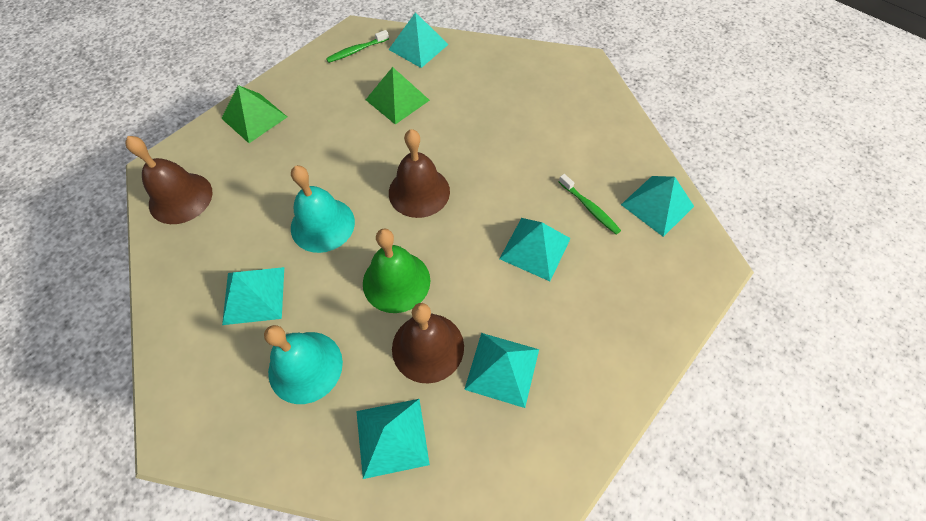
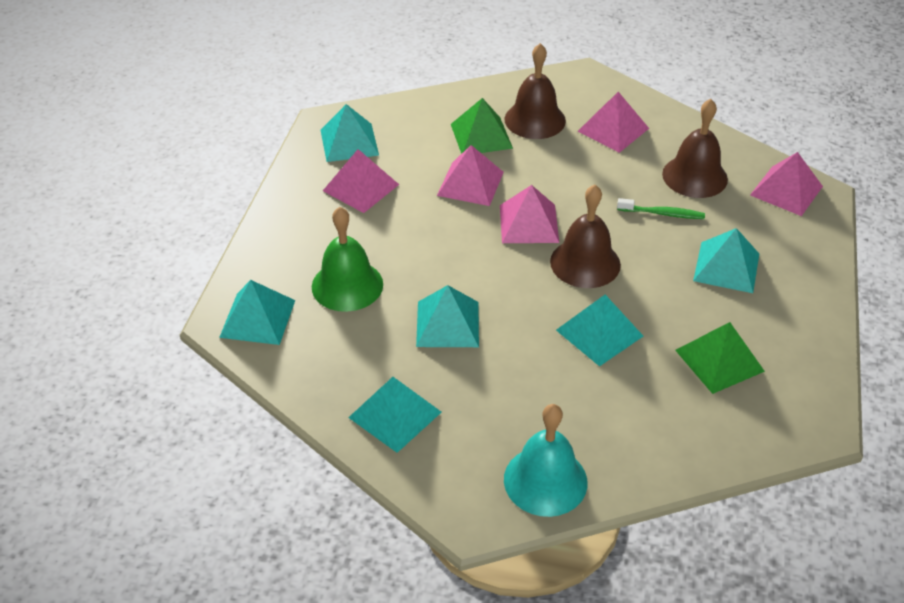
green toothbrush: 2 -> 1
pink pyramid: 0 -> 5
turquoise bell: 2 -> 1

